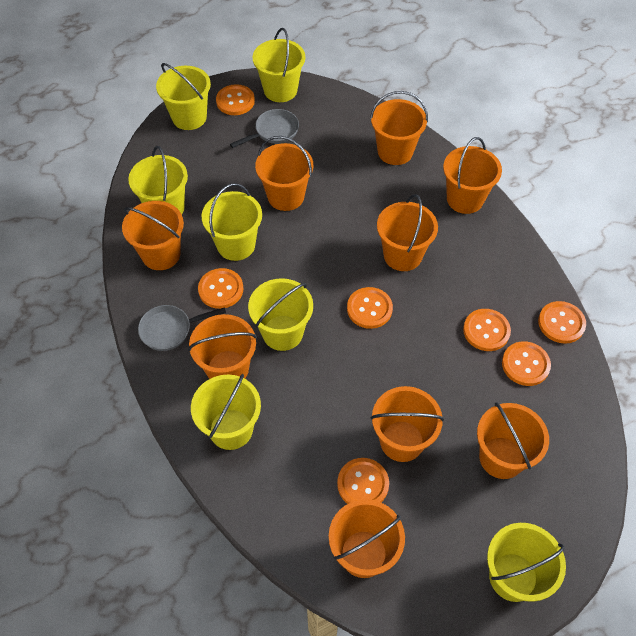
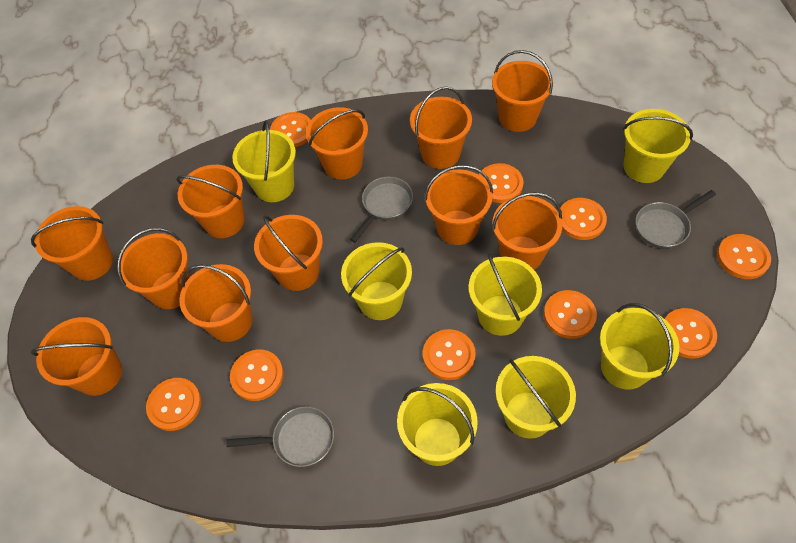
grey pan: 2 -> 3
orange bucket: 9 -> 11
orange button: 7 -> 9

